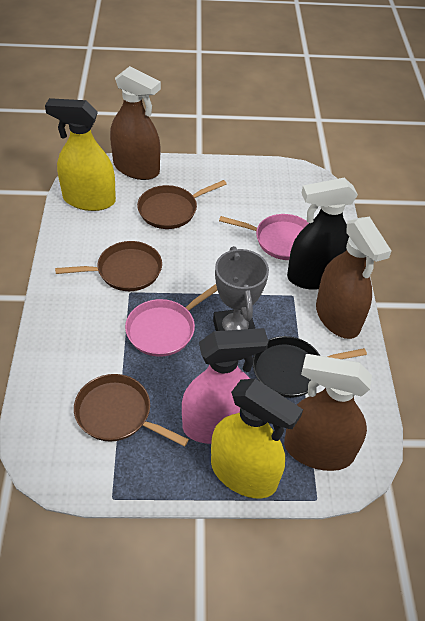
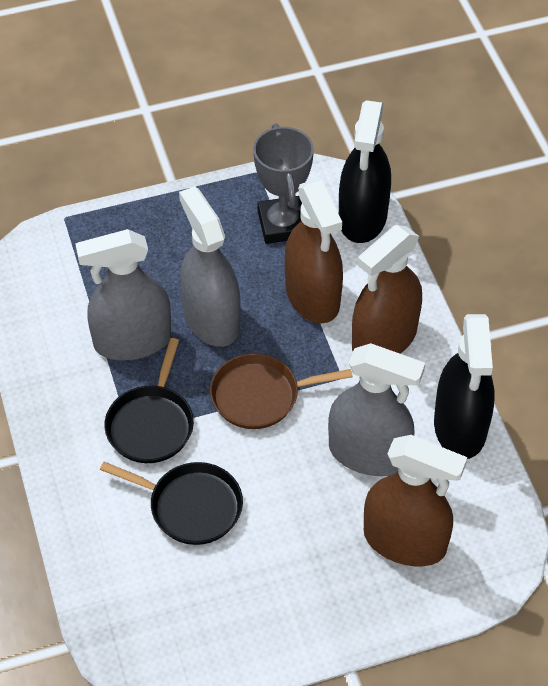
black pan: 1 -> 2
black spray bottle: 1 -> 2
brown pan: 3 -> 1
grey spray bottle: 0 -> 3
pink pan: 2 -> 0
pink spray bottle: 1 -> 0
yellow spray bottle: 2 -> 0

